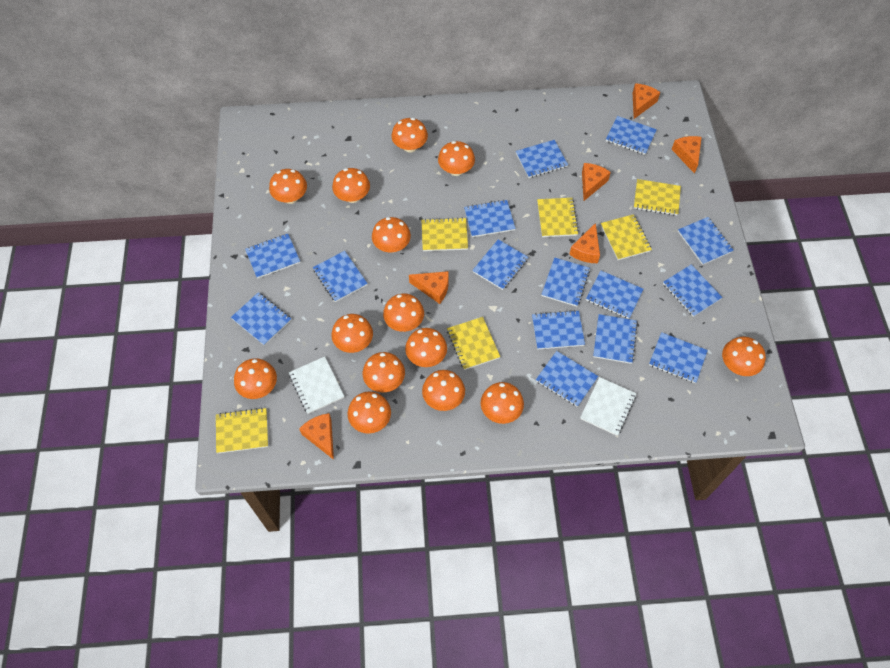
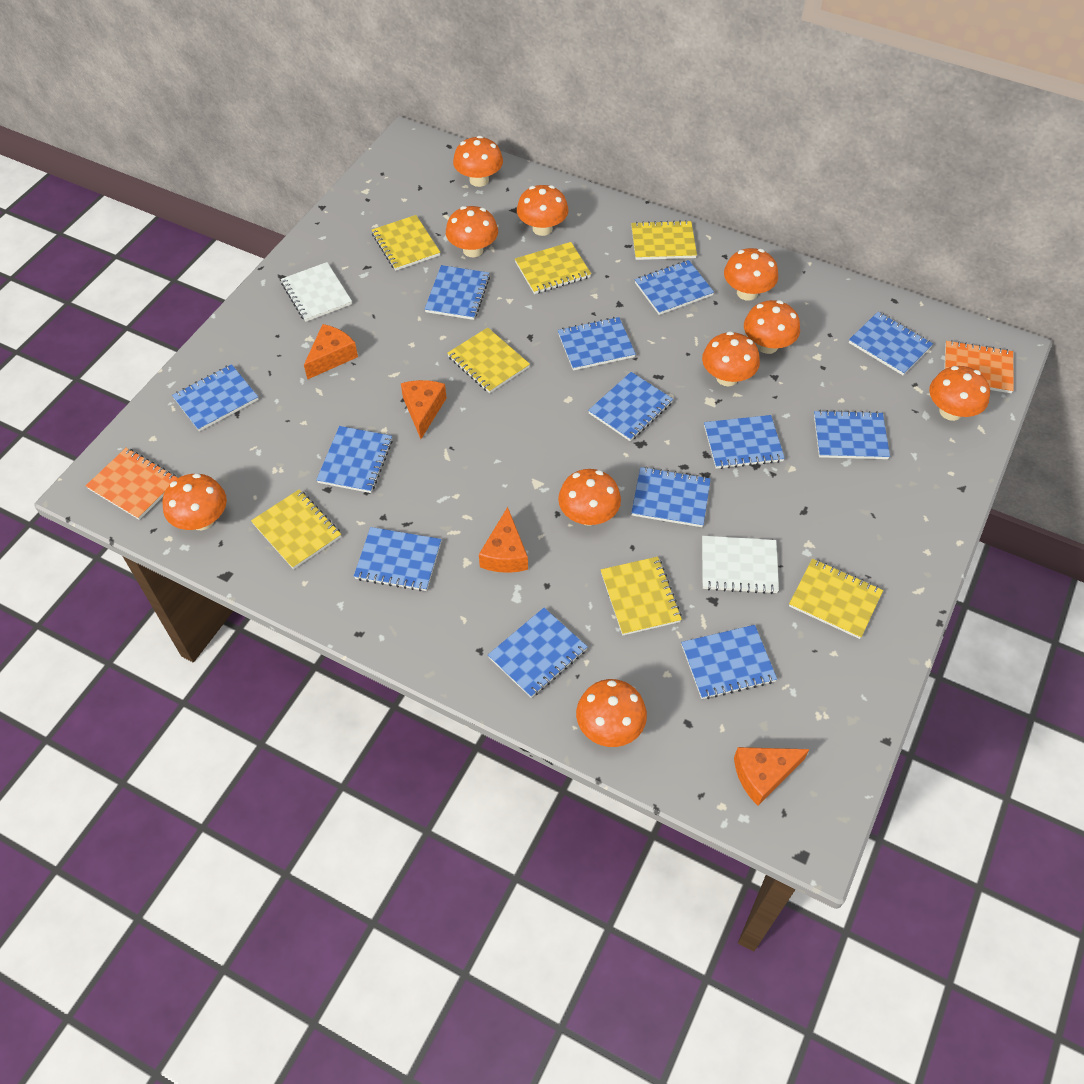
blue notebook: 15 -> 13
orange cheese: 6 -> 4
orange mushroom: 14 -> 10
orange notebook: 0 -> 2
yellow notebook: 6 -> 7

